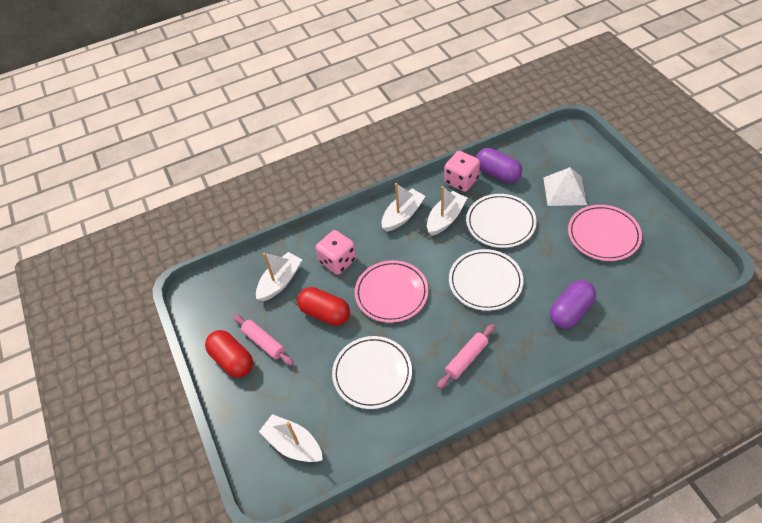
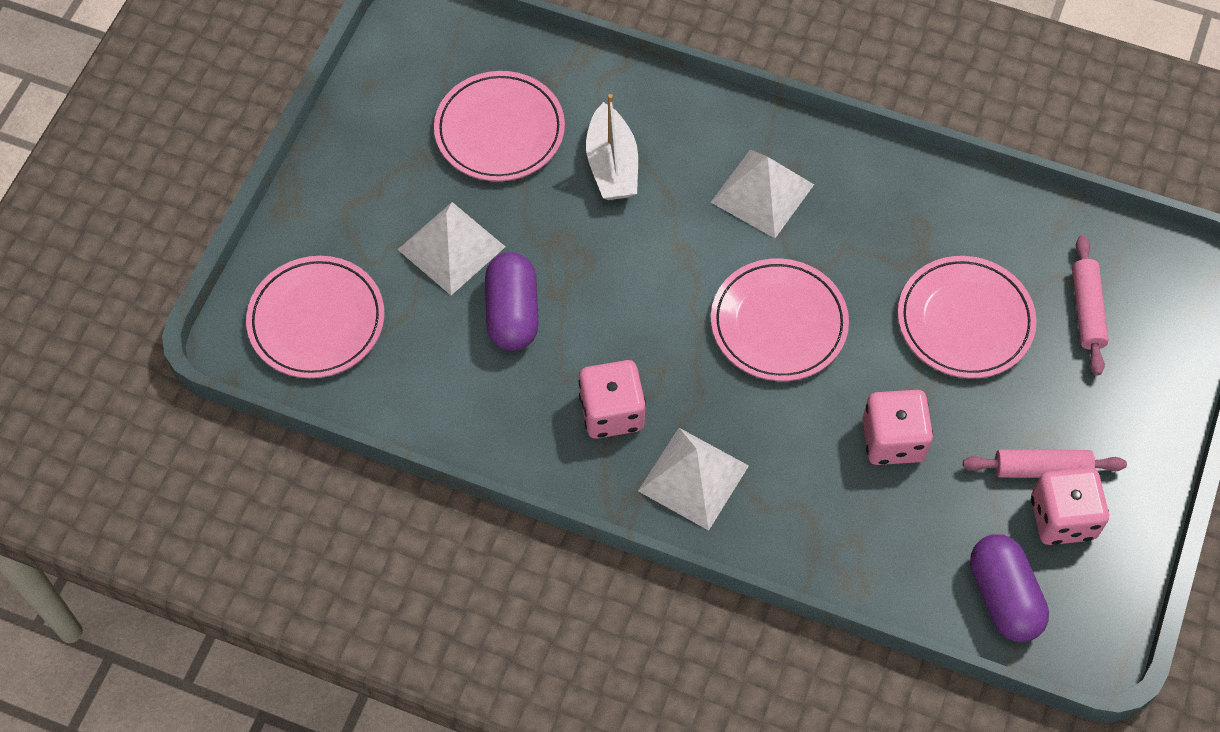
pink dice: 2 -> 3
pink plate: 2 -> 4
red capsule: 2 -> 0
white boat: 4 -> 1
white plate: 3 -> 0
white pyramid: 1 -> 3

